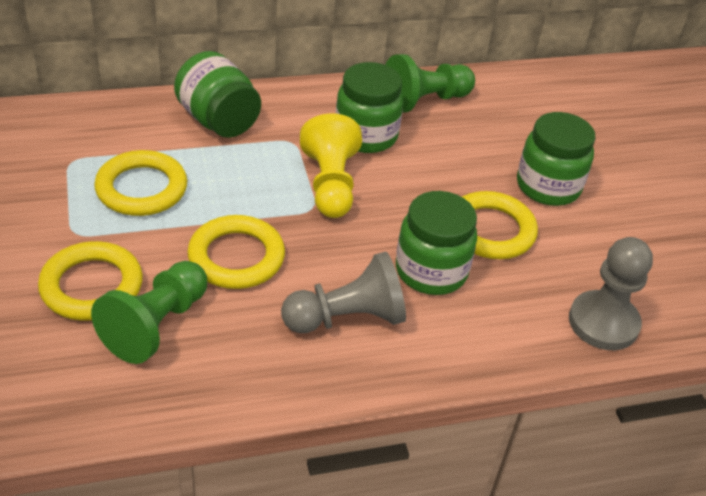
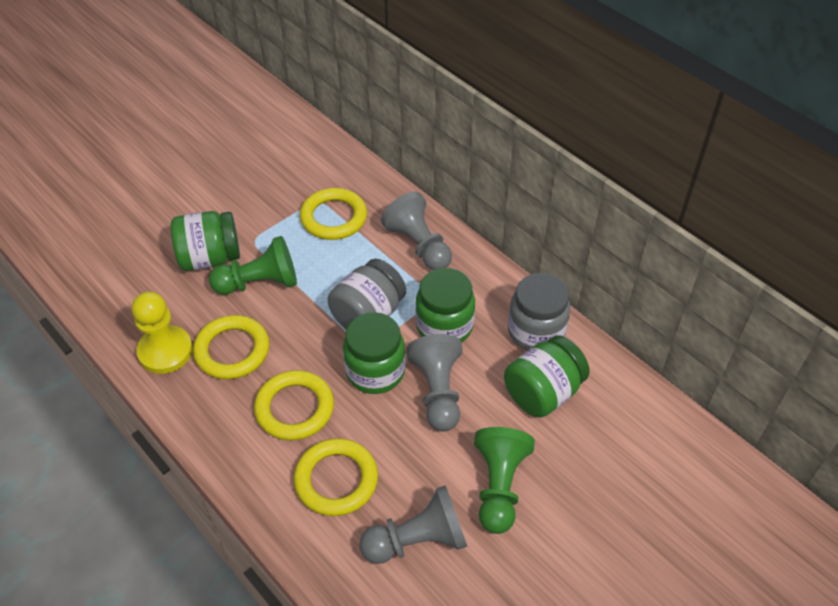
grey jar: 0 -> 2
grey pawn: 2 -> 3

